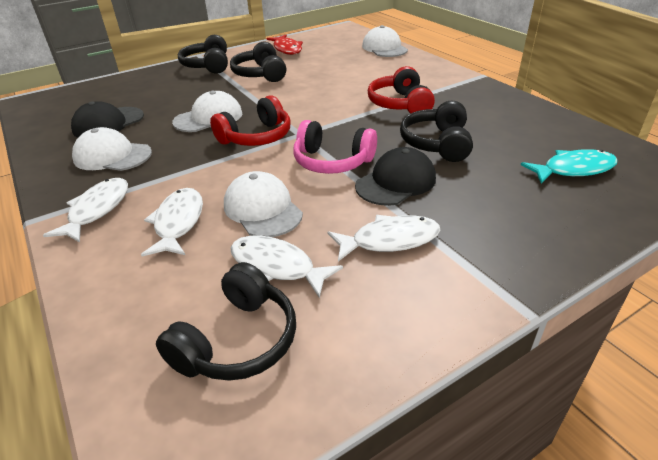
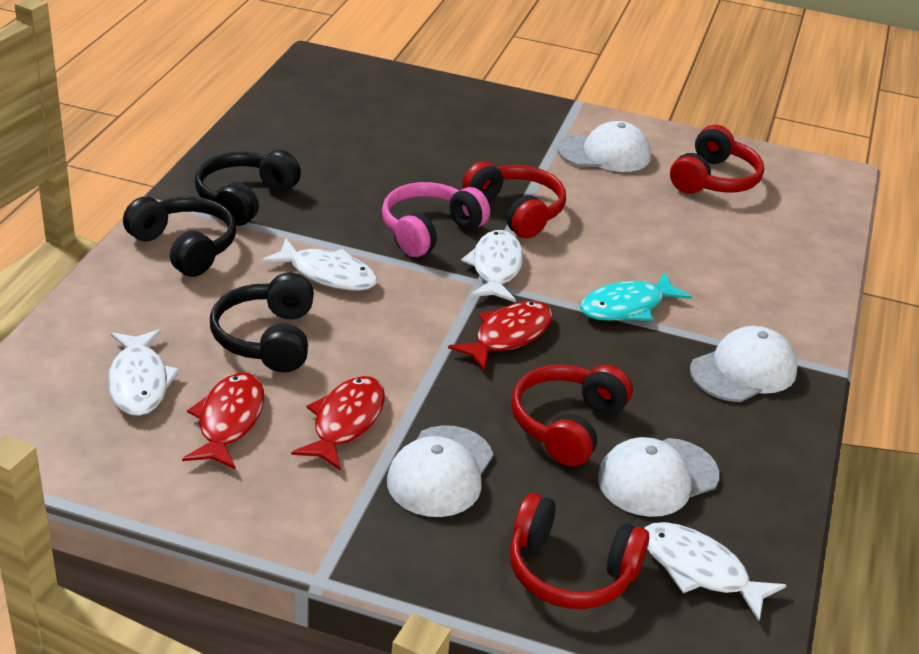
black cap: 2 -> 0
black headphones: 4 -> 3
red fish: 1 -> 3
red headphones: 2 -> 4

